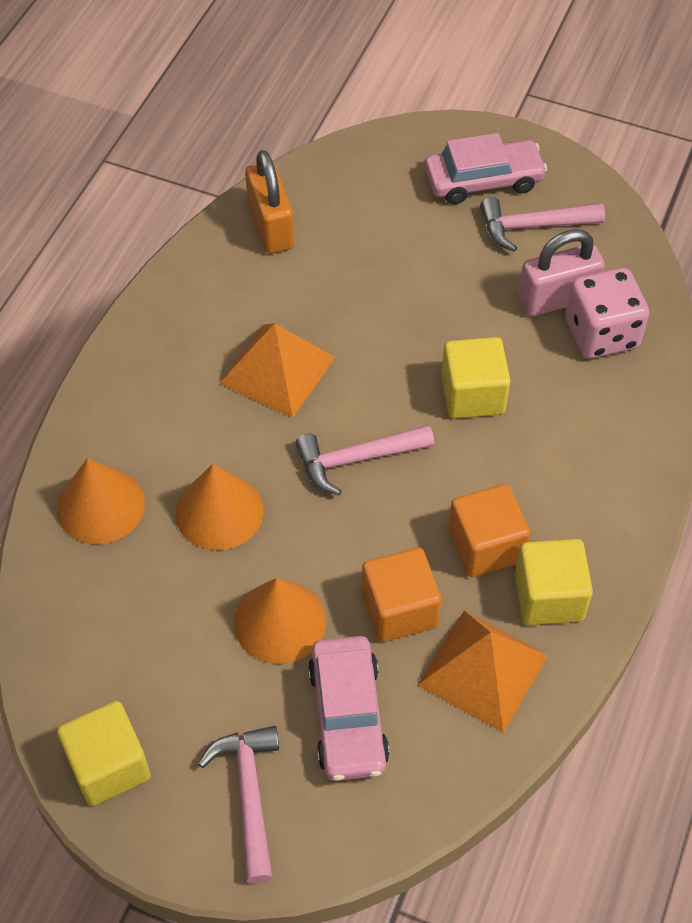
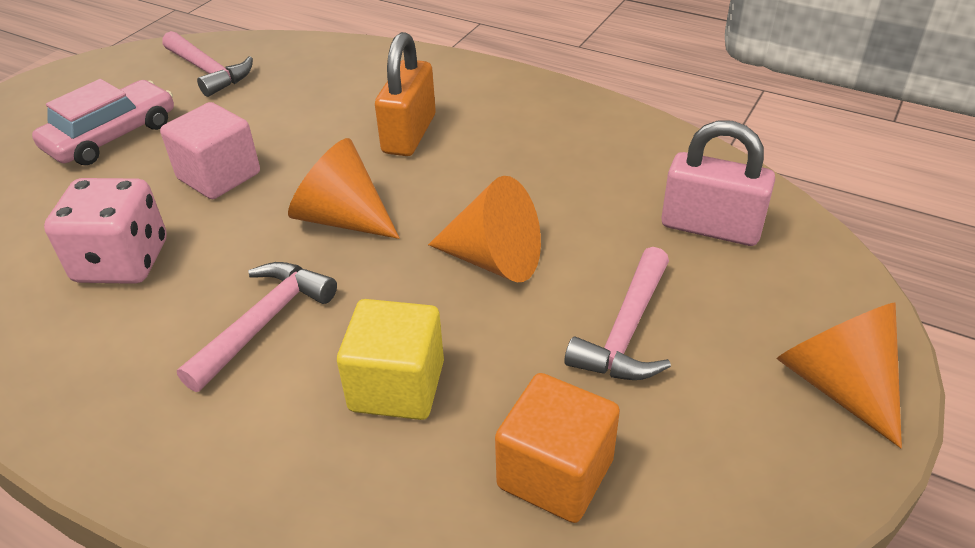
orange cube: 2 -> 1
orange pyramid: 2 -> 0
pink car: 2 -> 1
pink cube: 0 -> 1
yellow cube: 3 -> 1

